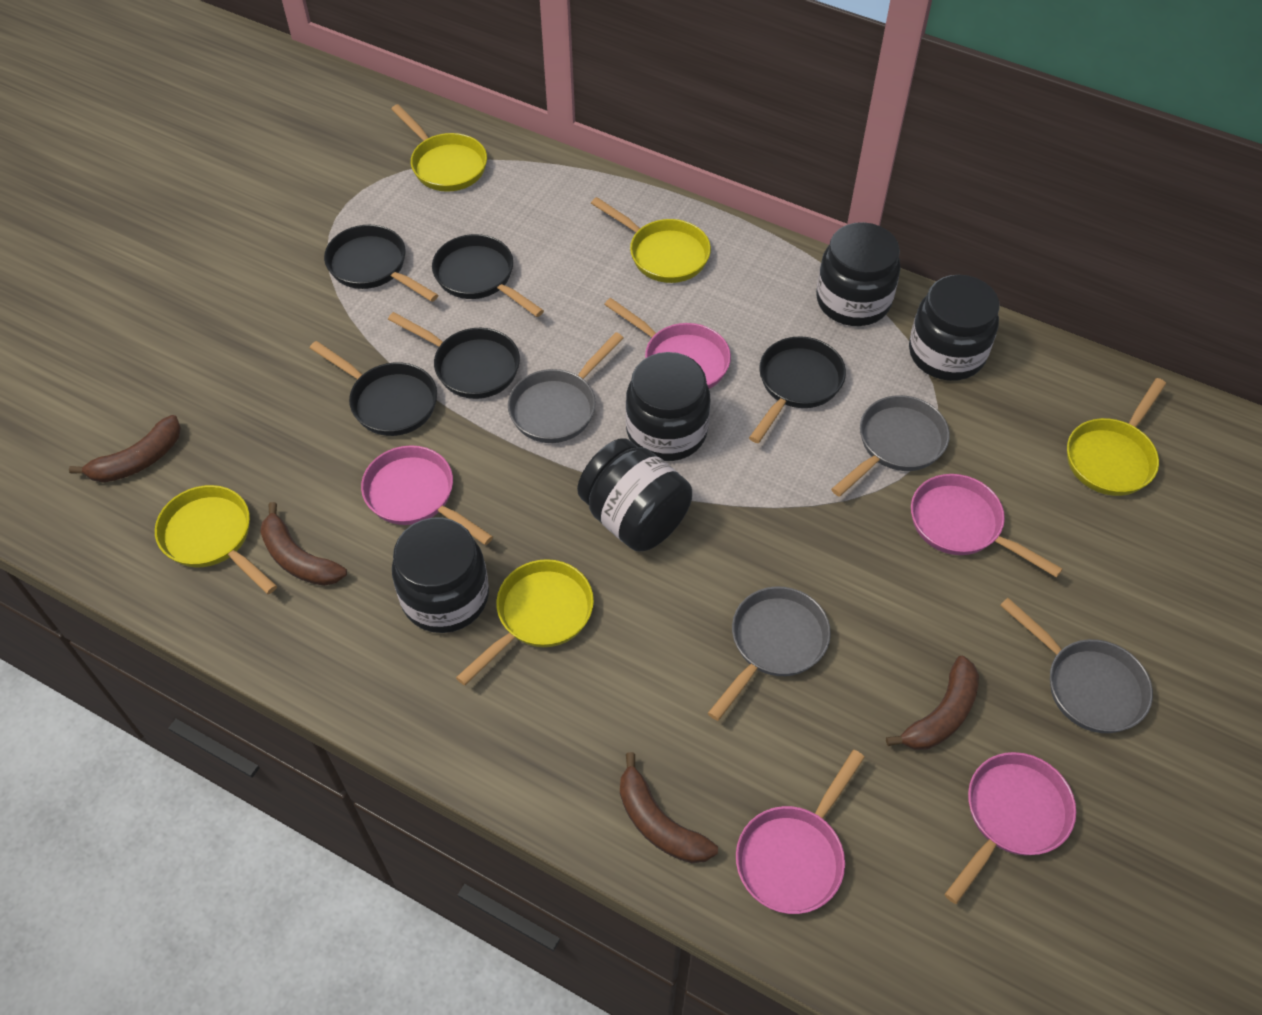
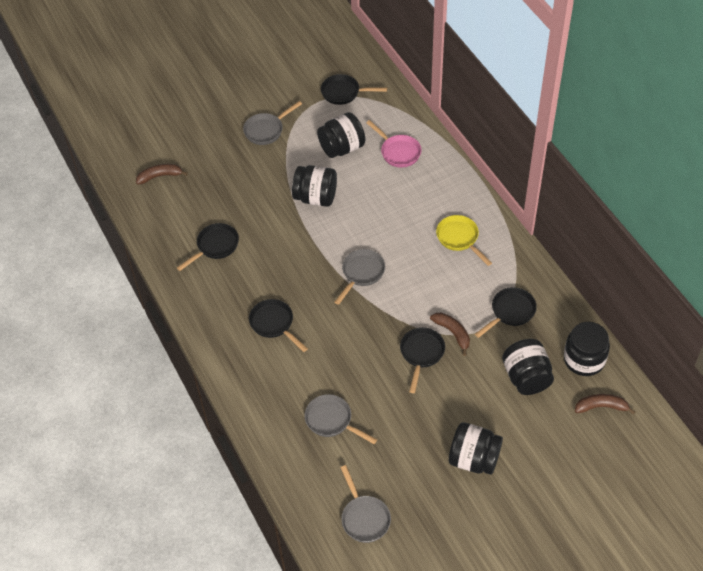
brown banana: 4 -> 3
pink pan: 5 -> 1
yellow pan: 5 -> 1

